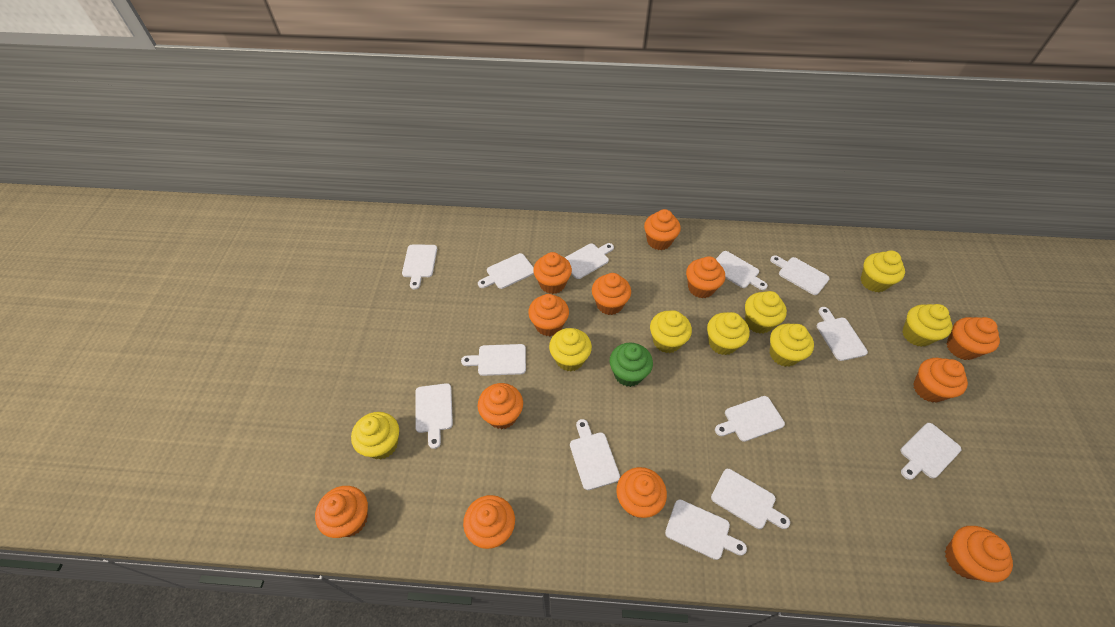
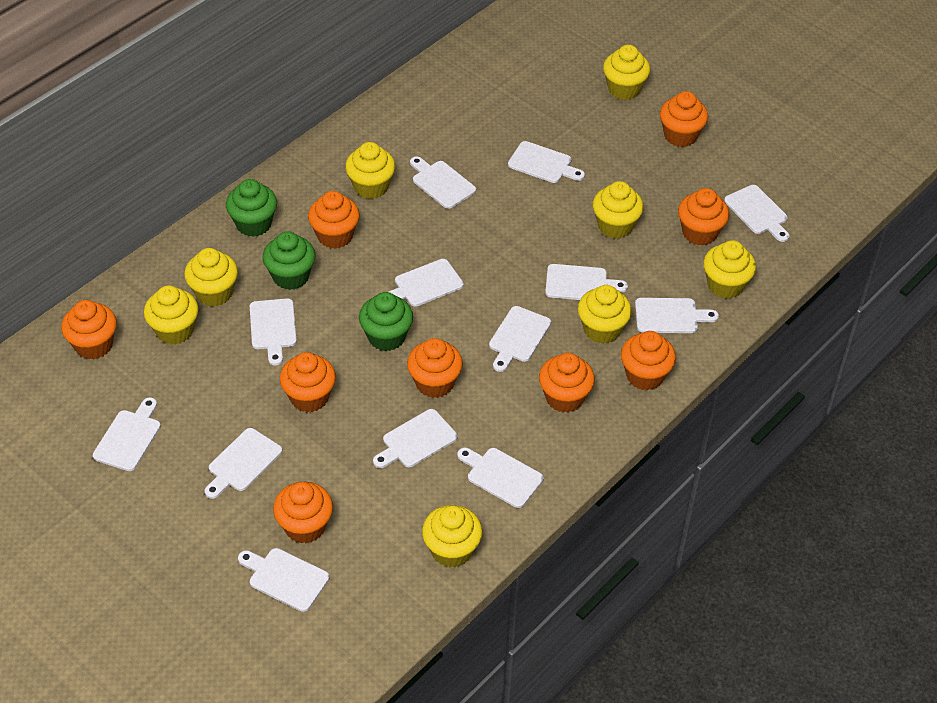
green cupcake: 1 -> 3
orange cupcake: 12 -> 9

